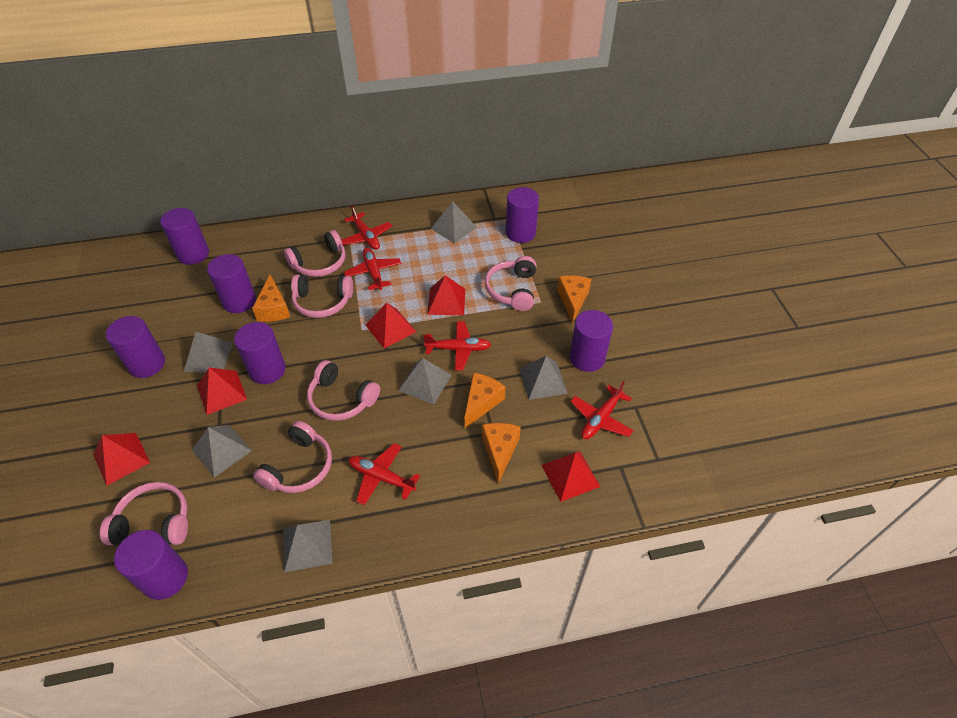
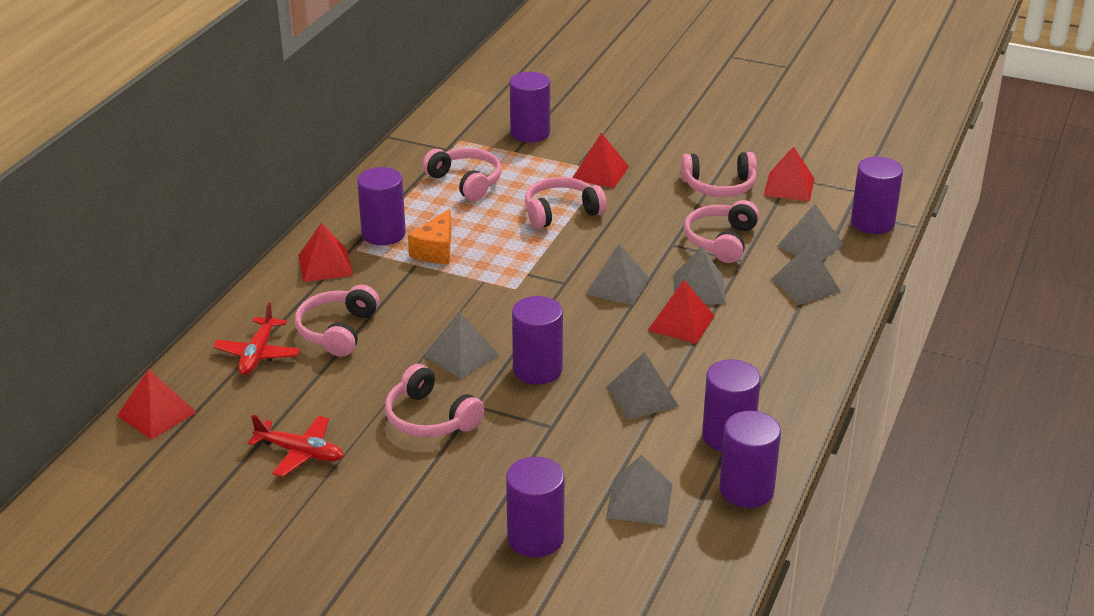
grey pyramid: 6 -> 7
orange cheese: 4 -> 1
red plane: 5 -> 2

